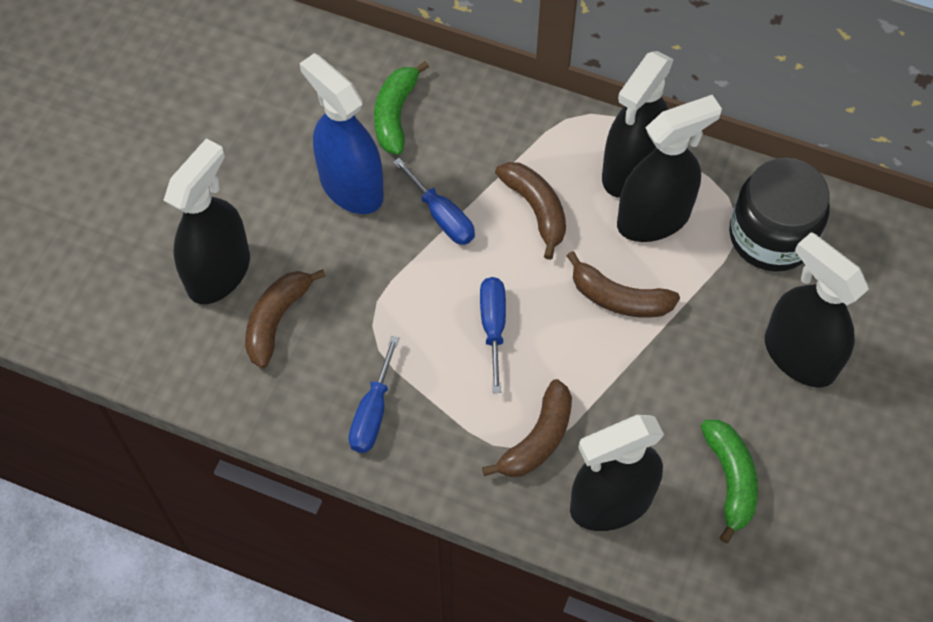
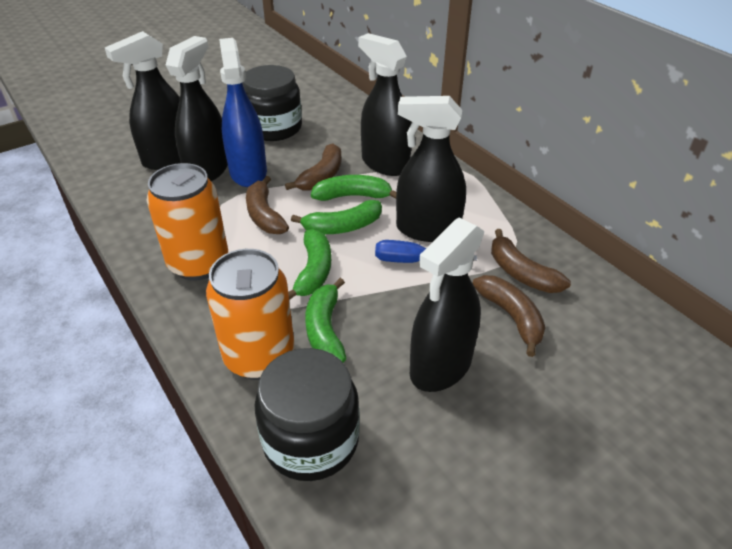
black jar: 1 -> 2
blue screwdriver: 3 -> 1
green banana: 2 -> 4
orange can: 0 -> 2

